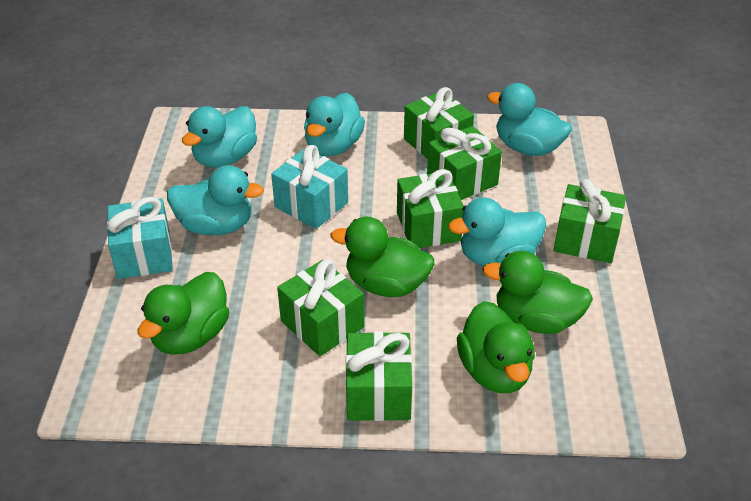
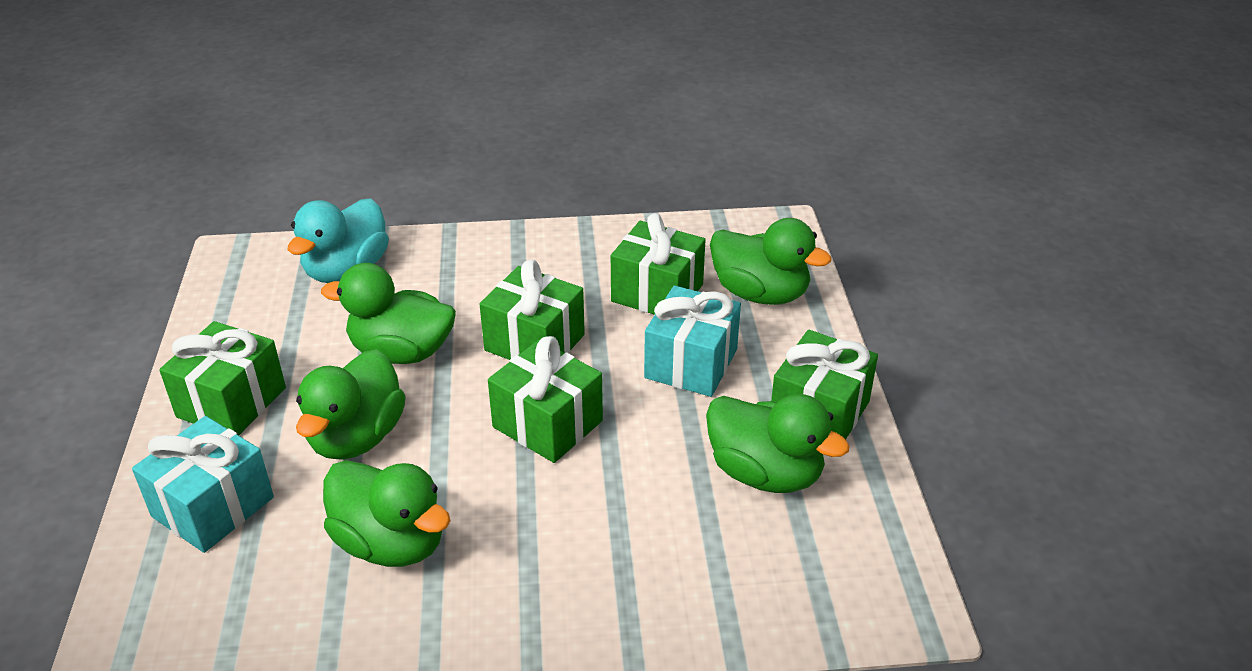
green duck: 4 -> 5
green gift: 6 -> 5
turquoise duck: 5 -> 1

